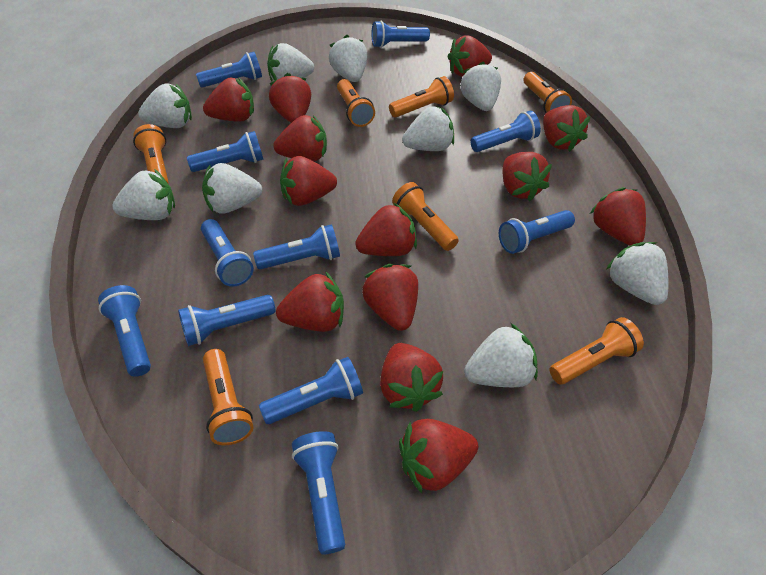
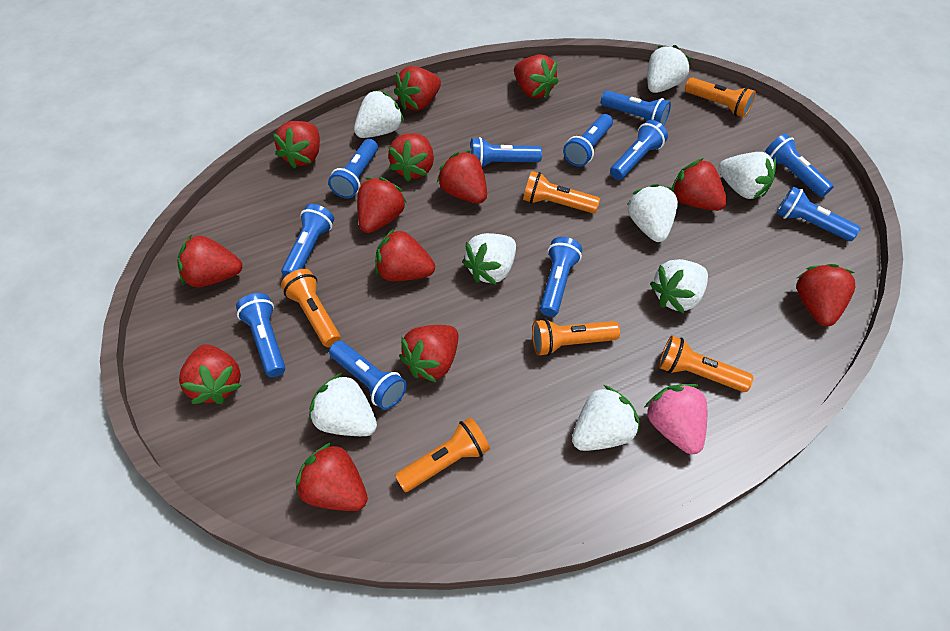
orange flashlight: 7 -> 6
pink strawberry: 0 -> 1
white strawberry: 9 -> 8

